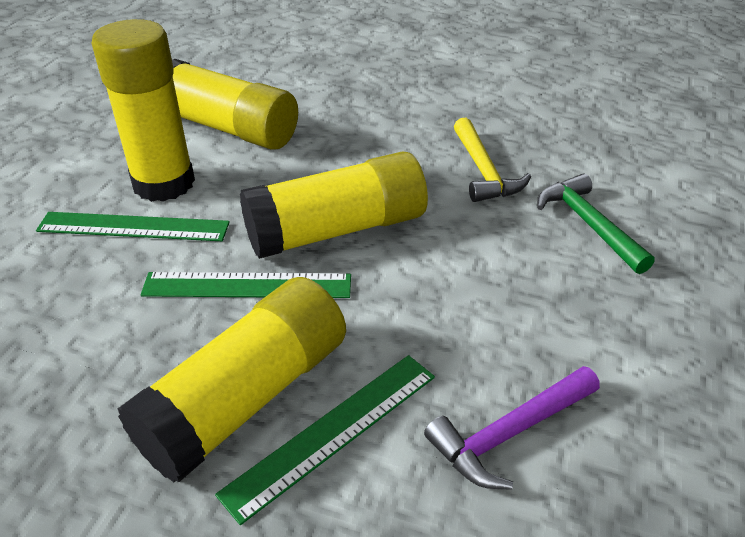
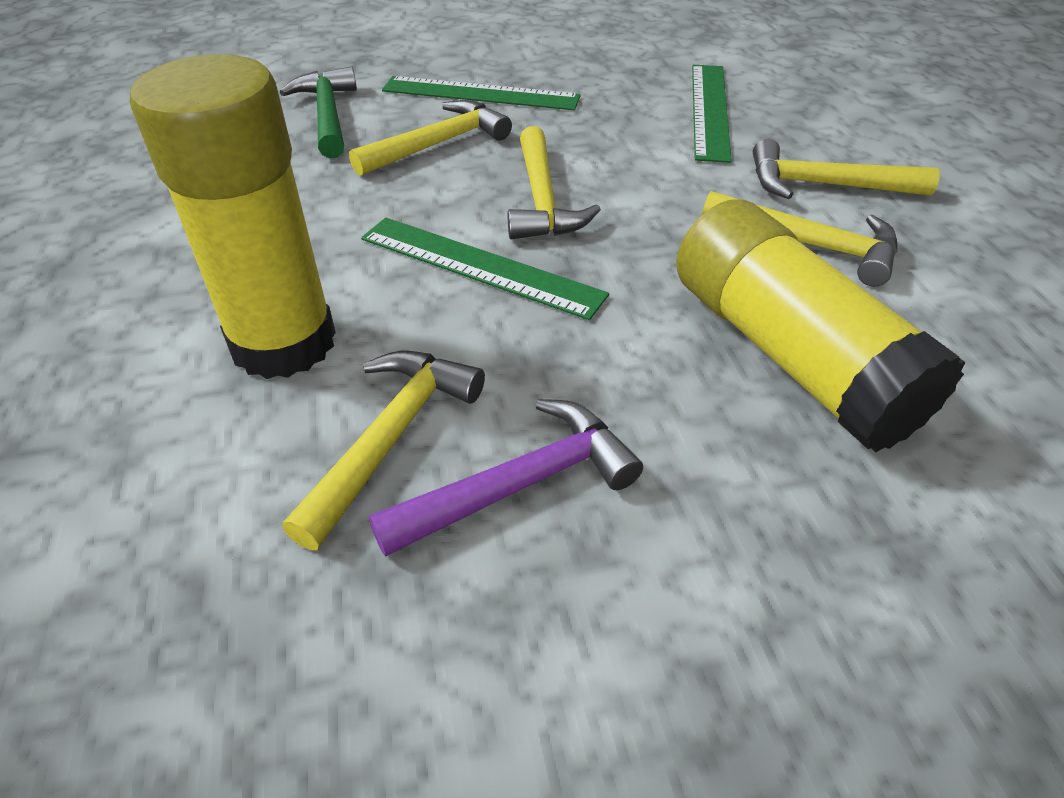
yellow glue stick: 4 -> 2
yellow hammer: 1 -> 5

